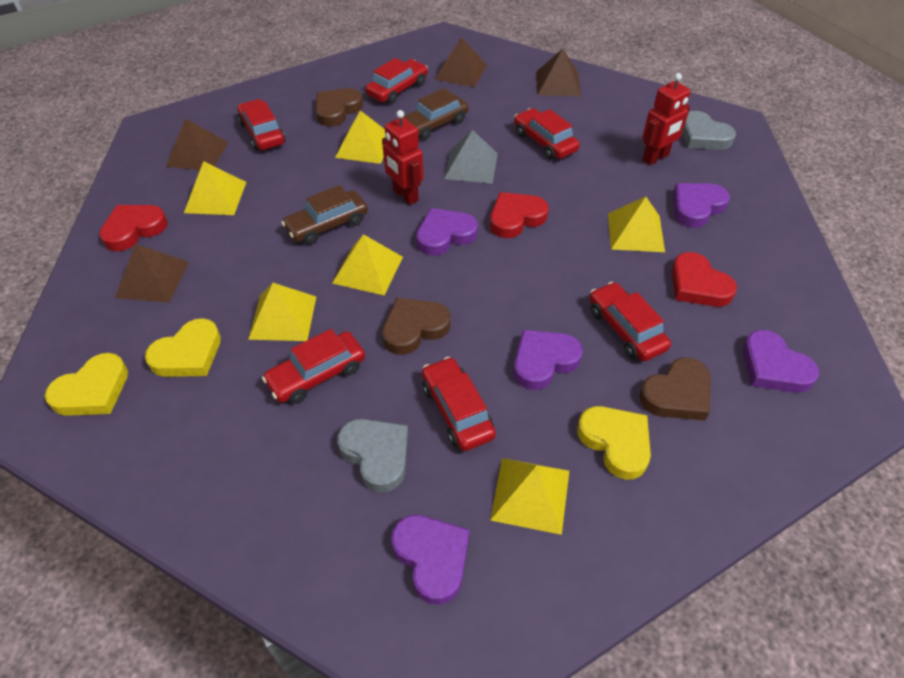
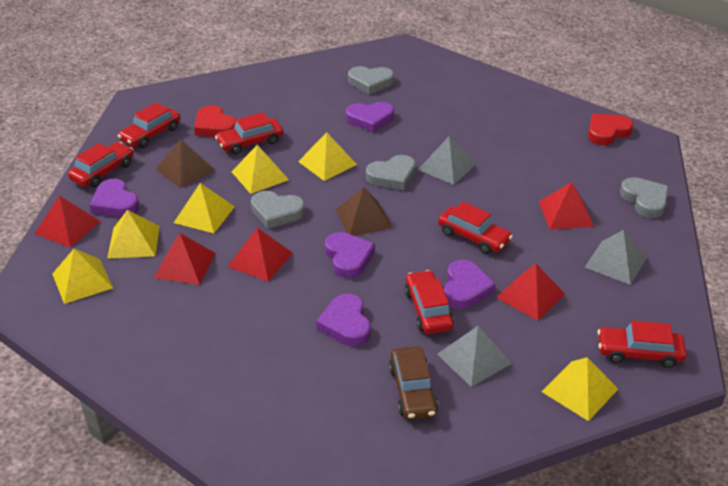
brown car: 2 -> 1
brown heart: 3 -> 0
brown pyramid: 4 -> 2
grey heart: 2 -> 4
grey pyramid: 1 -> 3
red heart: 3 -> 2
red pyramid: 0 -> 5
red robot: 2 -> 0
yellow heart: 3 -> 0

